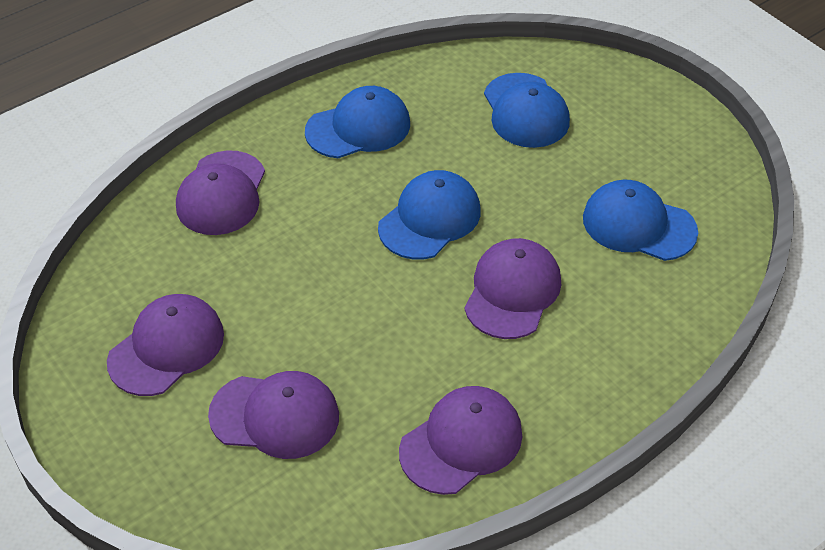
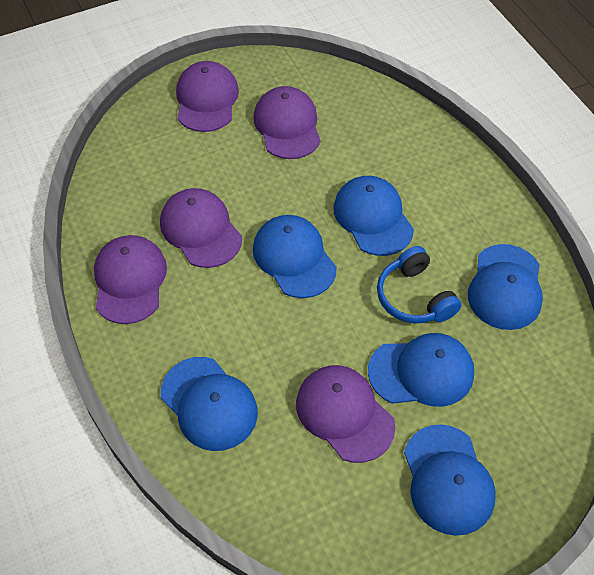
blue cap: 4 -> 6
blue headphones: 0 -> 1

